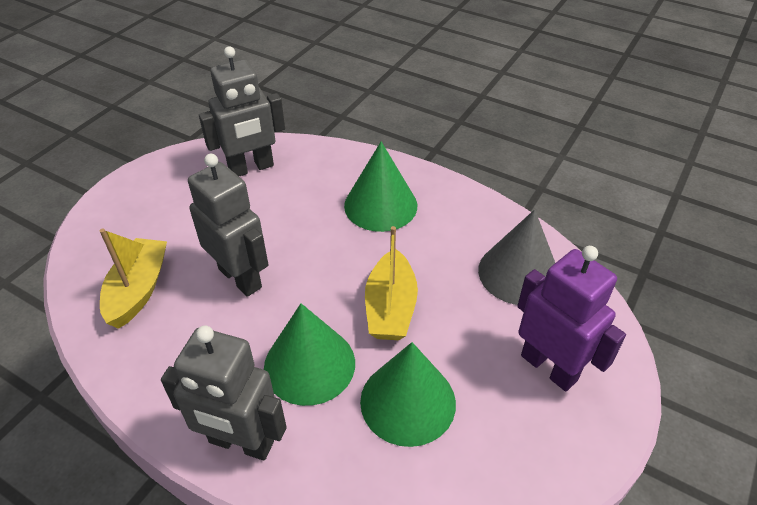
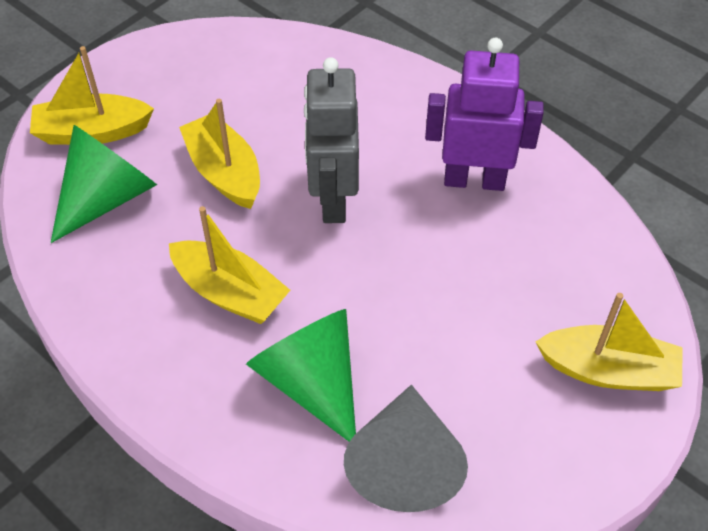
green cone: 3 -> 2
grey robot: 3 -> 1
yellow boat: 2 -> 4

